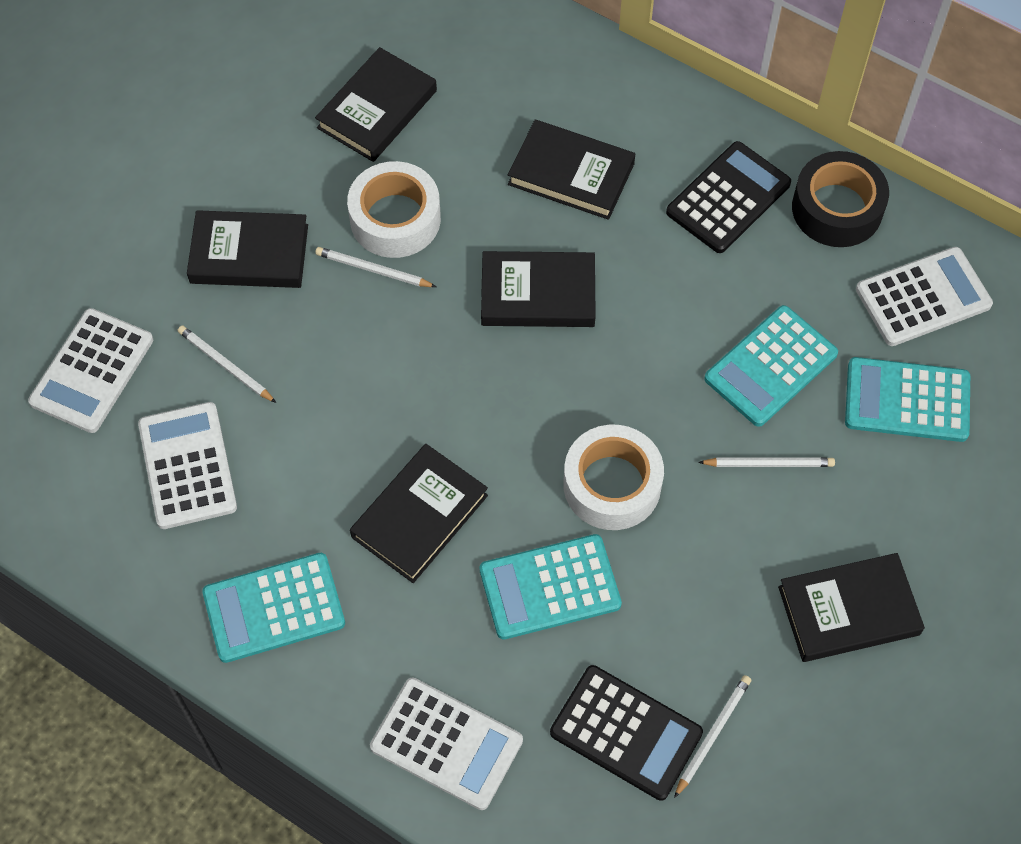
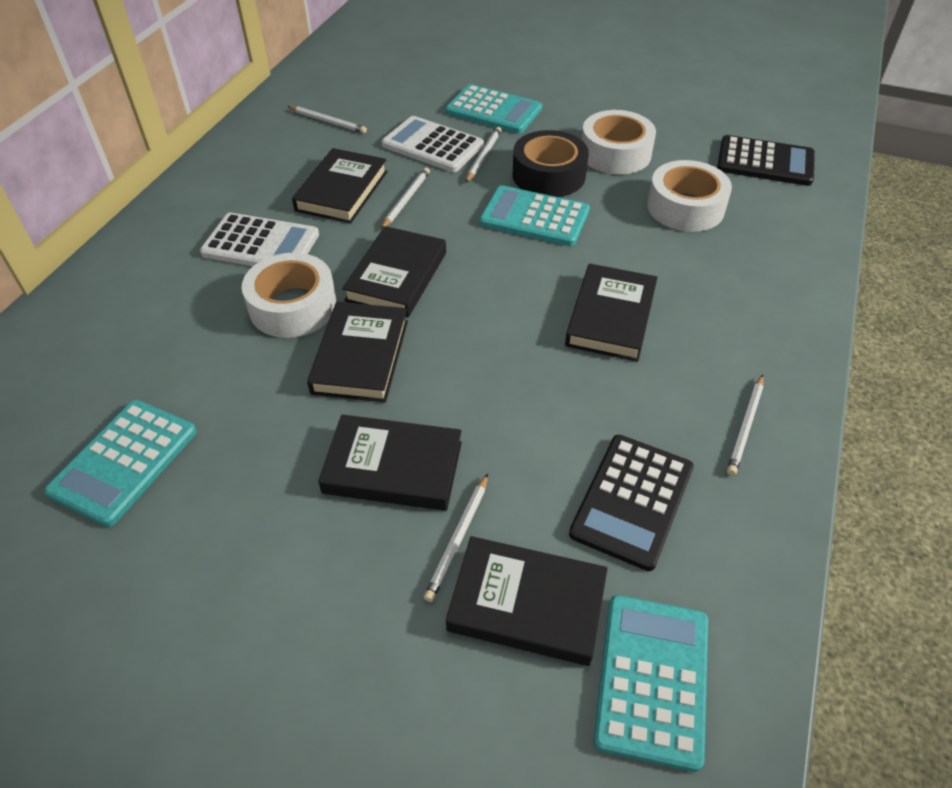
white calculator: 4 -> 2
white pencil: 4 -> 5
white tape: 2 -> 3

